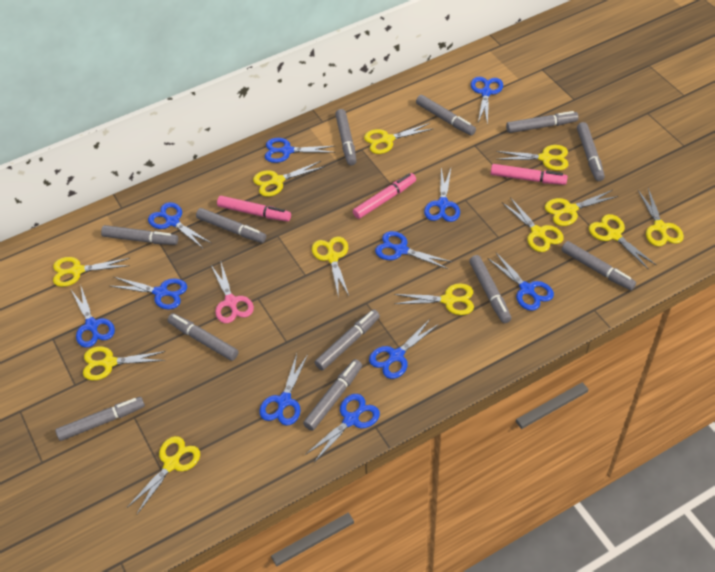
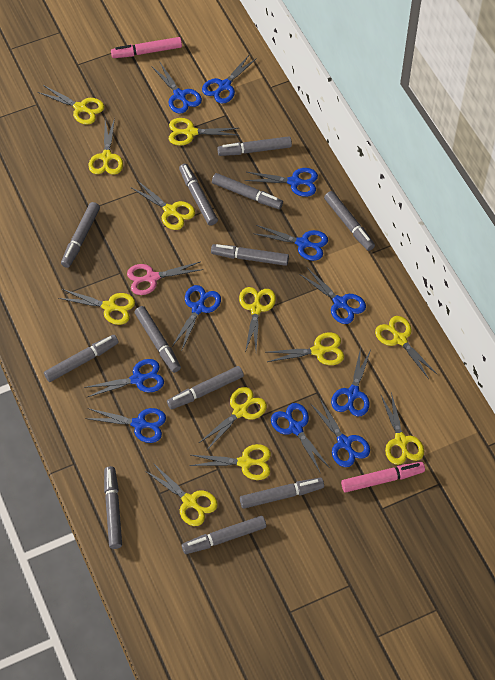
pink marker: 3 -> 2

